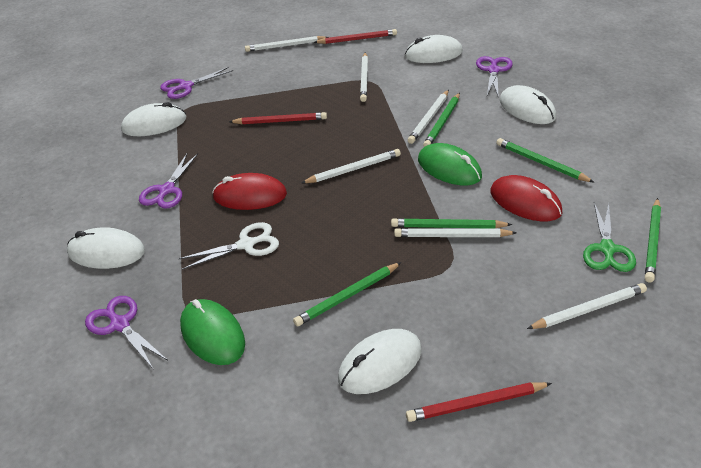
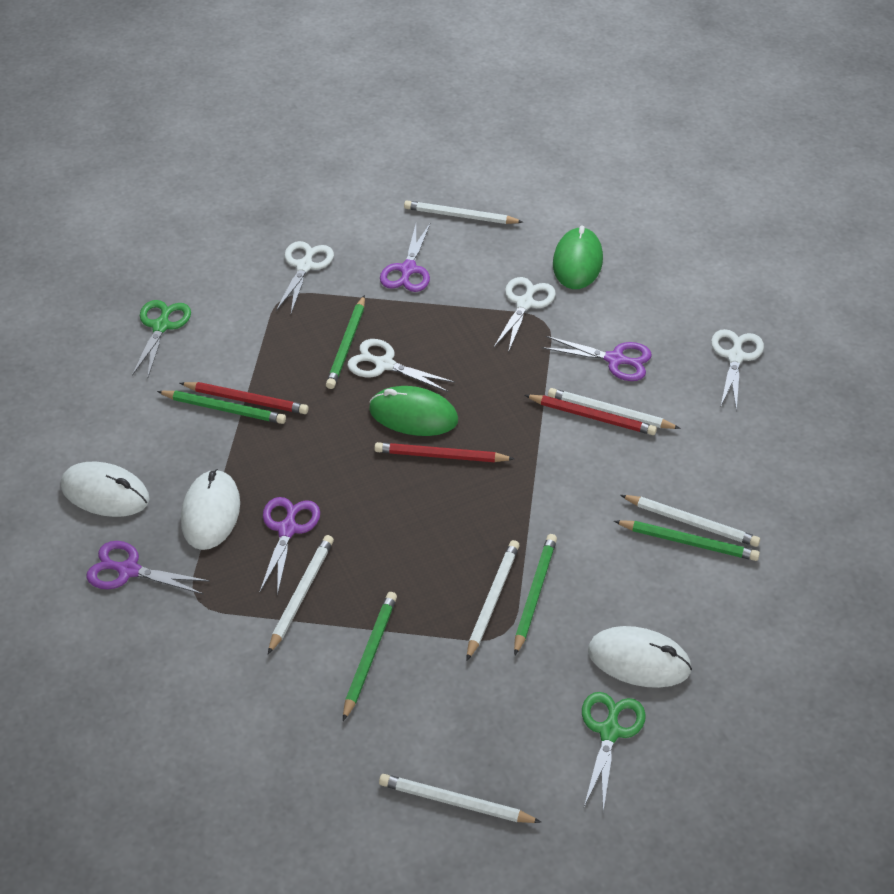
green scissors: 1 -> 2
red mouse: 2 -> 0
white mouse: 5 -> 3
white scissors: 1 -> 4

